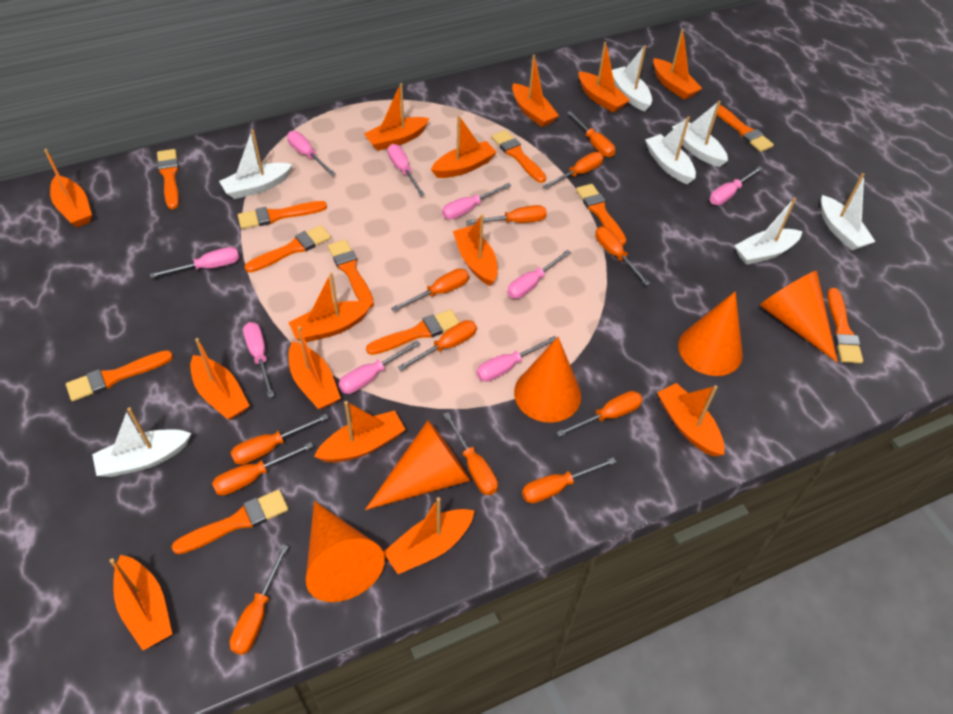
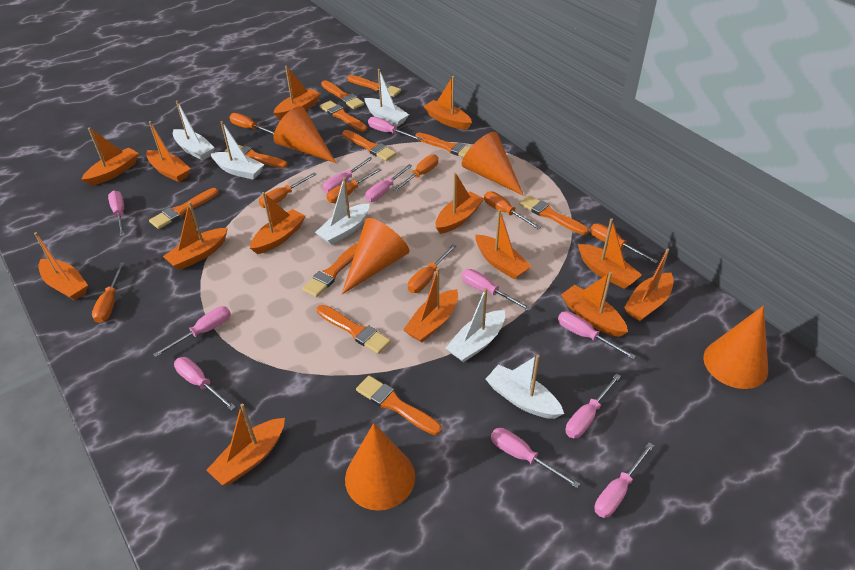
orange screwdriver: 12 -> 8
pink screwdriver: 9 -> 11
white boat: 7 -> 6

